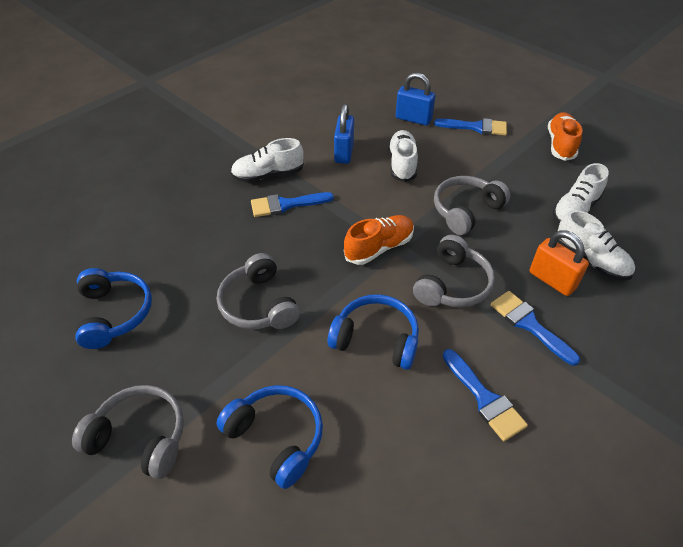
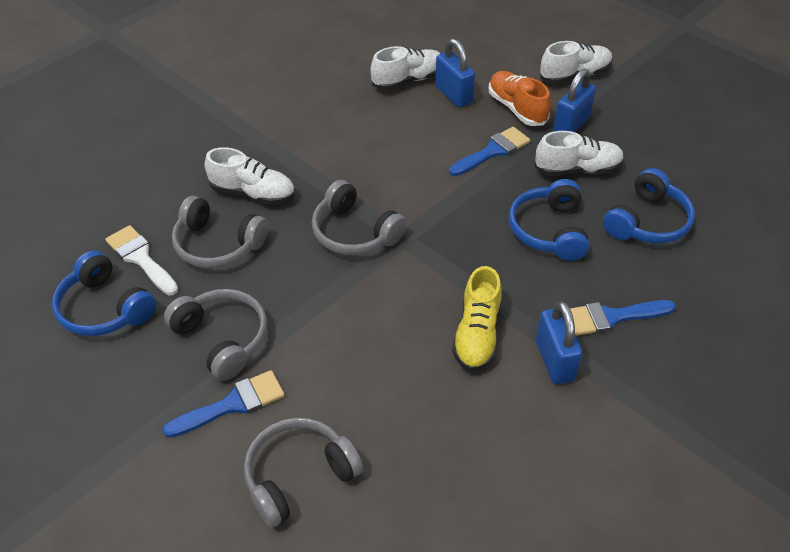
blue brush: 4 -> 3
blue padlock: 2 -> 3
orange padlock: 1 -> 0
orange shoe: 2 -> 1
white brush: 0 -> 1
yellow shoe: 0 -> 1

